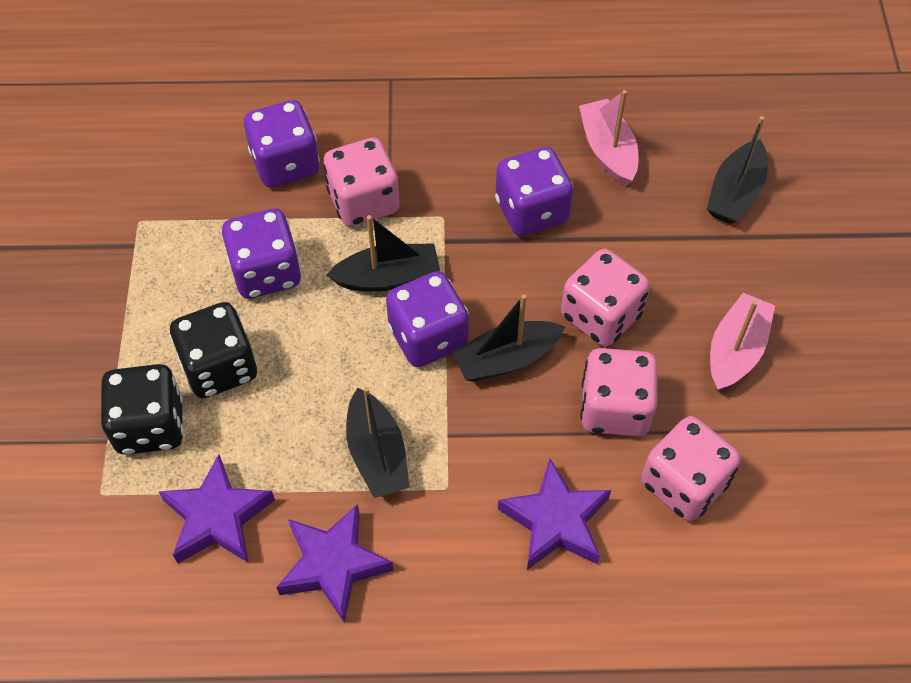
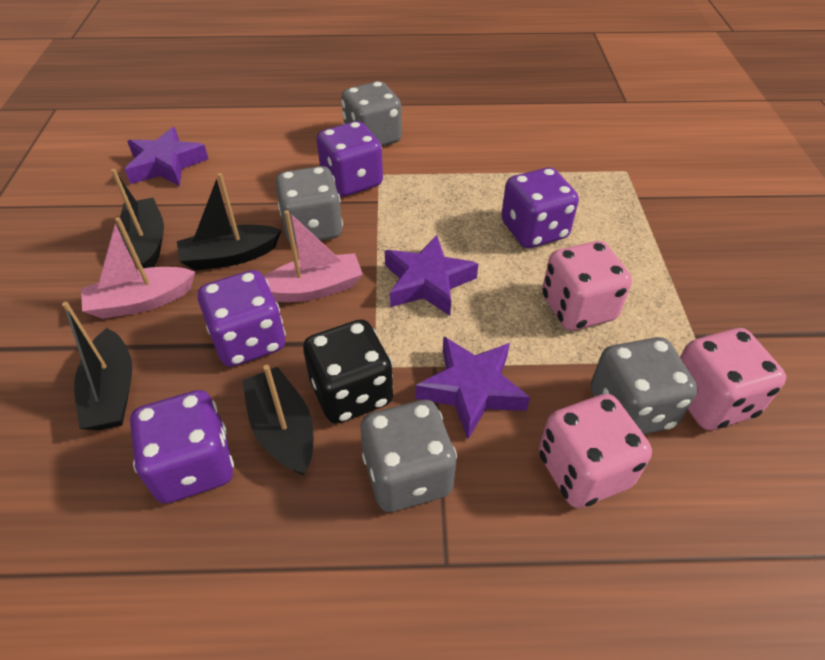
black dice: 2 -> 1
grey dice: 0 -> 4
pink dice: 4 -> 3

